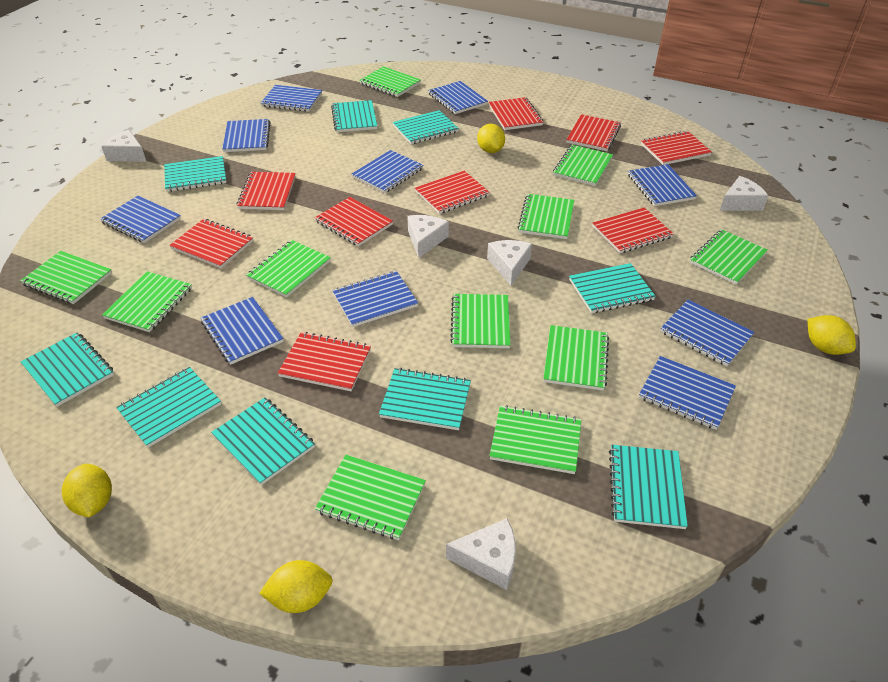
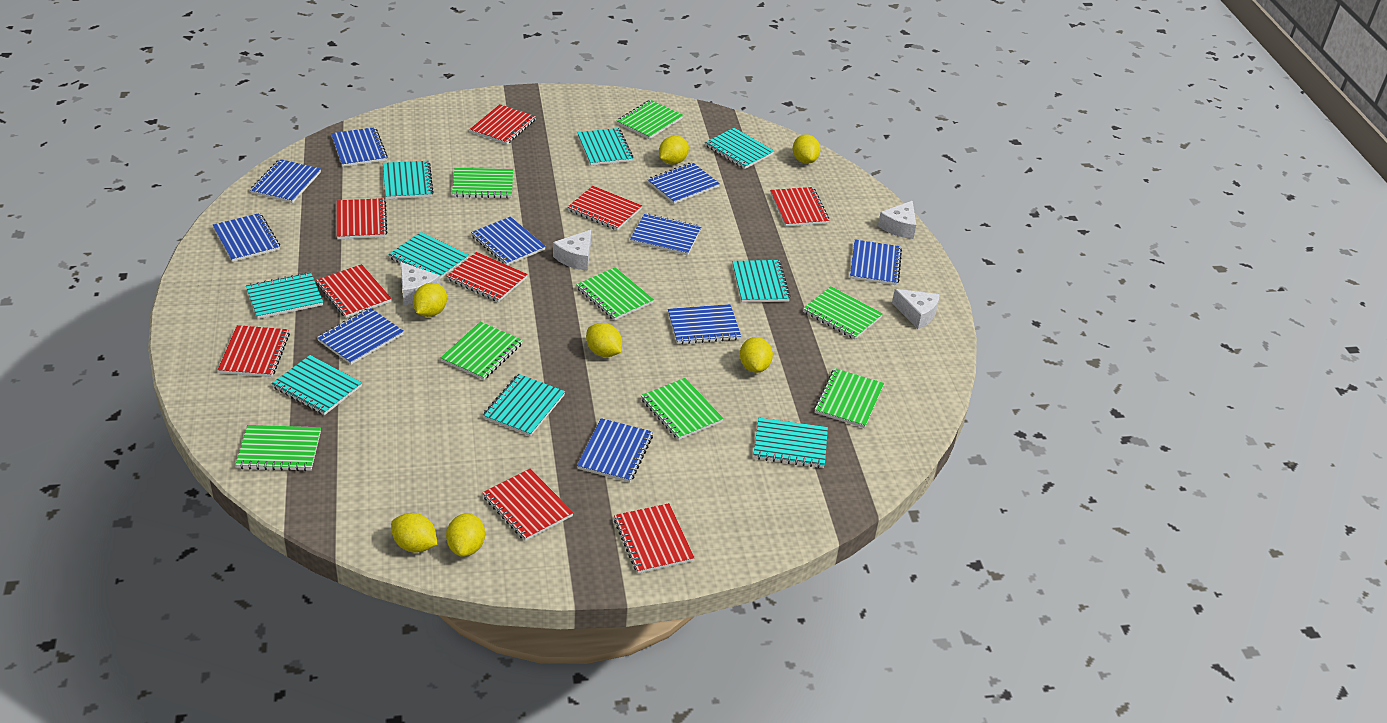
green notebook: 11 -> 8
white cheese: 5 -> 4
yellow lemon: 4 -> 7

